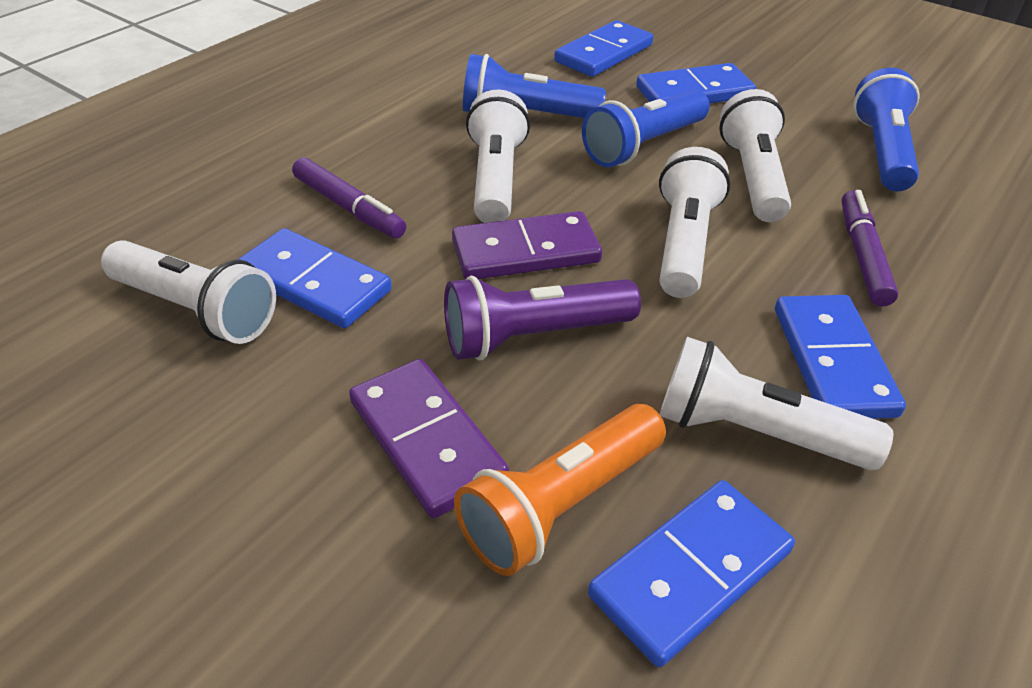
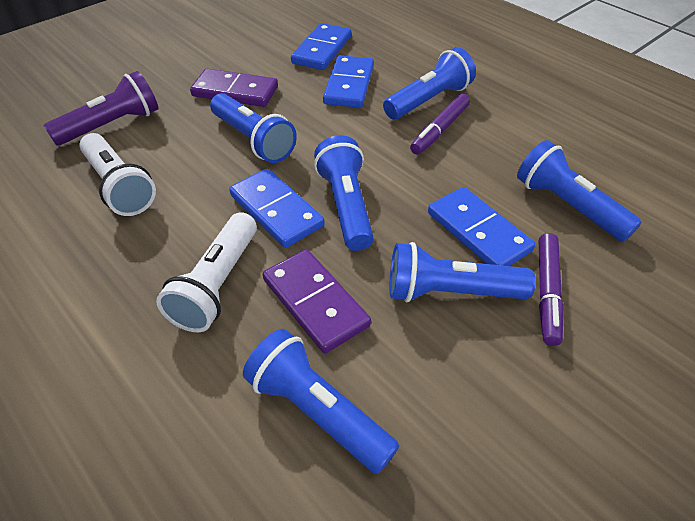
blue domino: 5 -> 4
blue flashlight: 3 -> 6
orange flashlight: 1 -> 0
white flashlight: 5 -> 2

